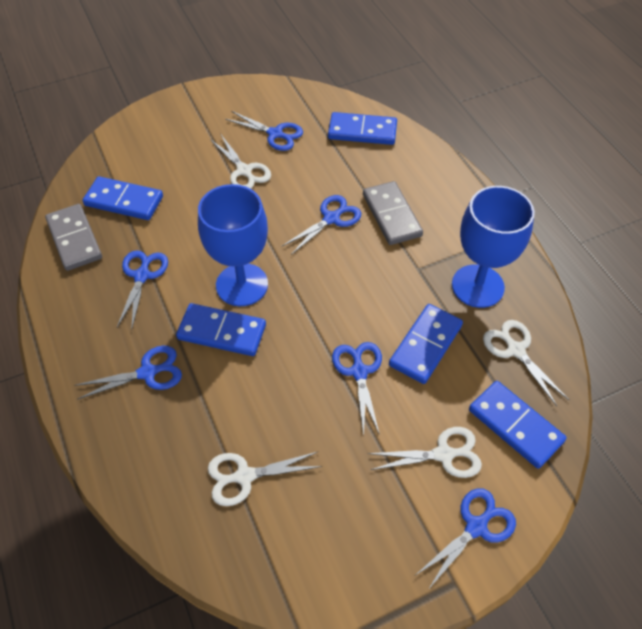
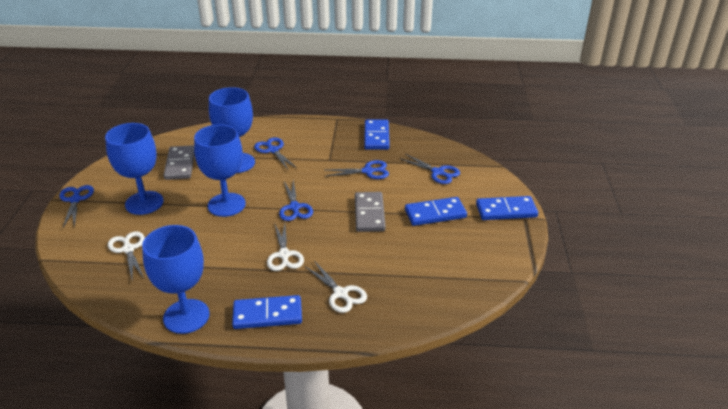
blue domino: 5 -> 4
blue goblet: 2 -> 4
blue scissors: 6 -> 5
white scissors: 4 -> 3

